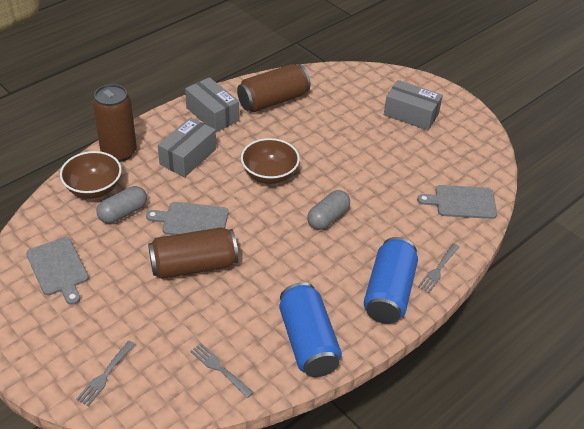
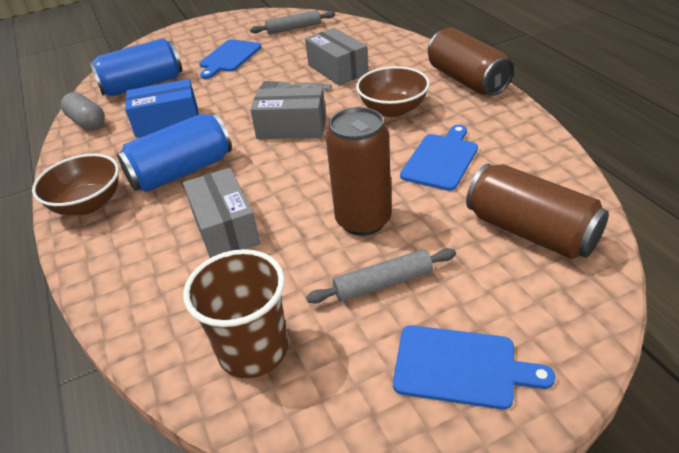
blue box: 0 -> 1
blue cutting board: 0 -> 3
brown cup: 0 -> 1
grey capsule: 2 -> 1
grey cutting board: 3 -> 0
grey fork: 3 -> 1
grey rolling pin: 0 -> 2

